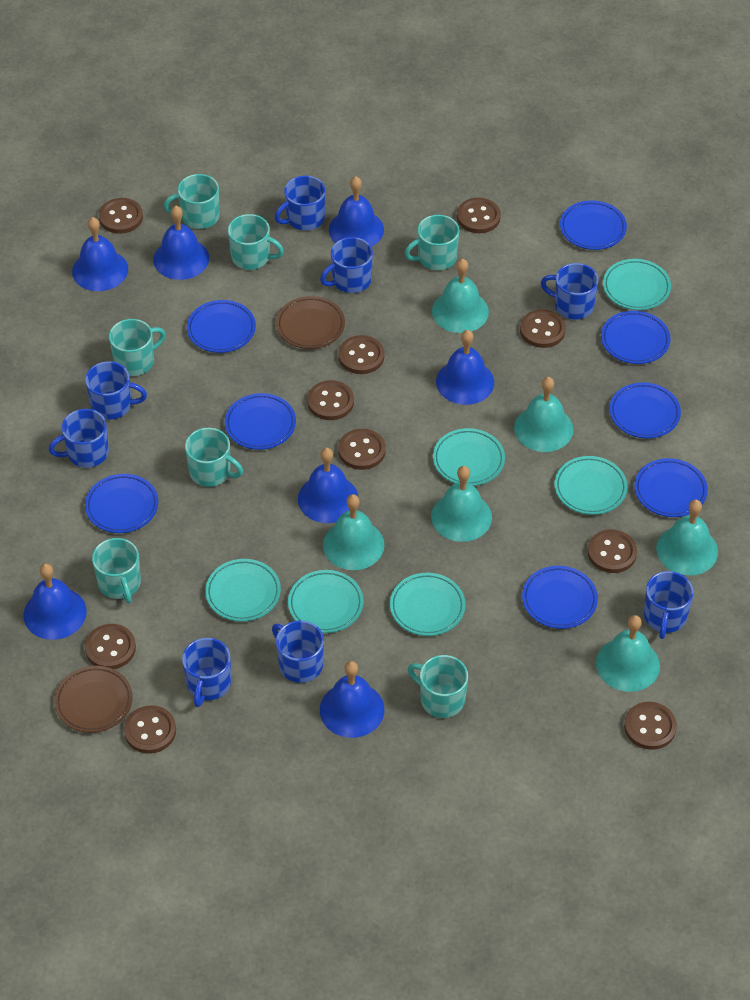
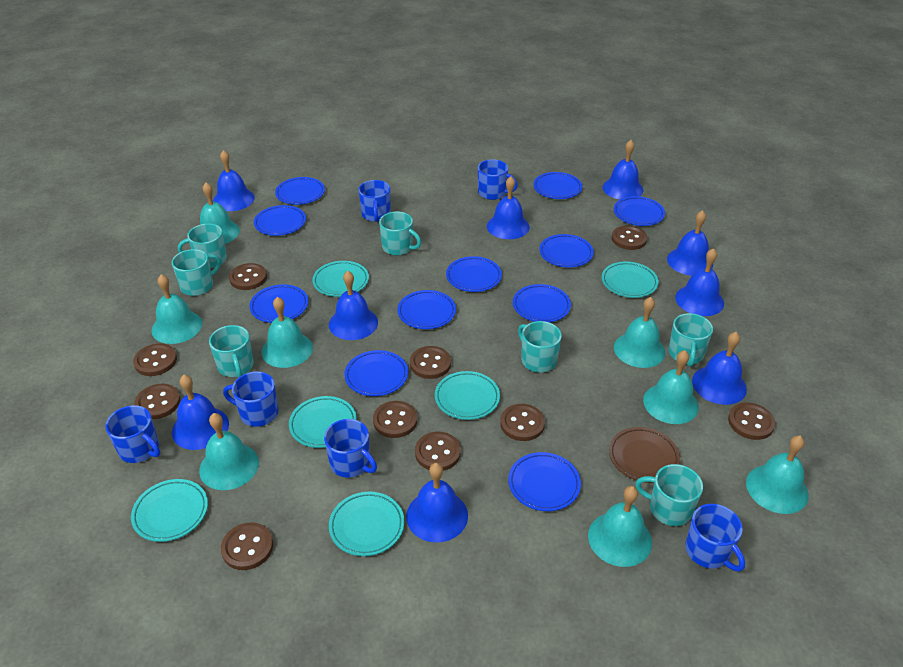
blue bell: 7 -> 9
blue mug: 8 -> 6
blue plate: 8 -> 11
brown plate: 2 -> 1
turquoise bell: 6 -> 8

